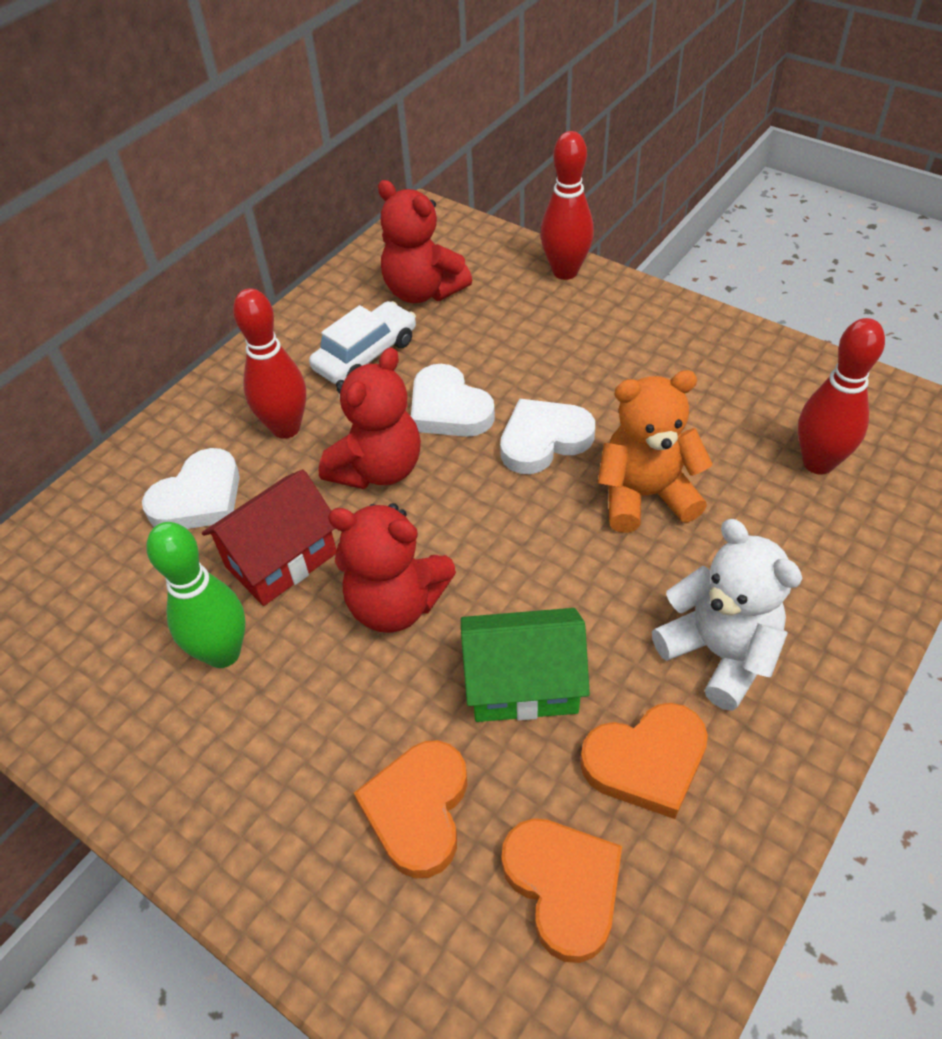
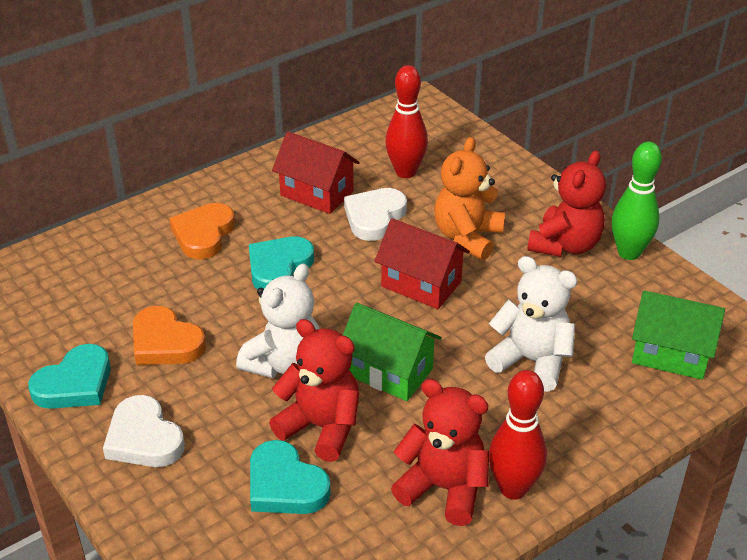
green house: 1 -> 2
orange heart: 3 -> 2
red bowling pin: 3 -> 2
red house: 1 -> 2
turquoise heart: 0 -> 3
white car: 1 -> 0
white heart: 3 -> 2
white teddy bear: 1 -> 2

